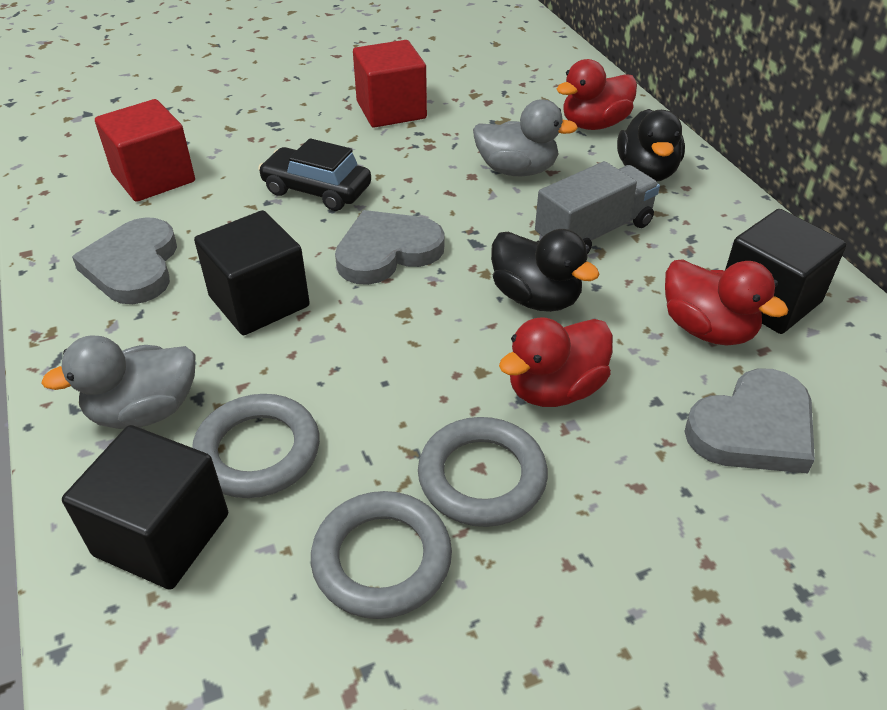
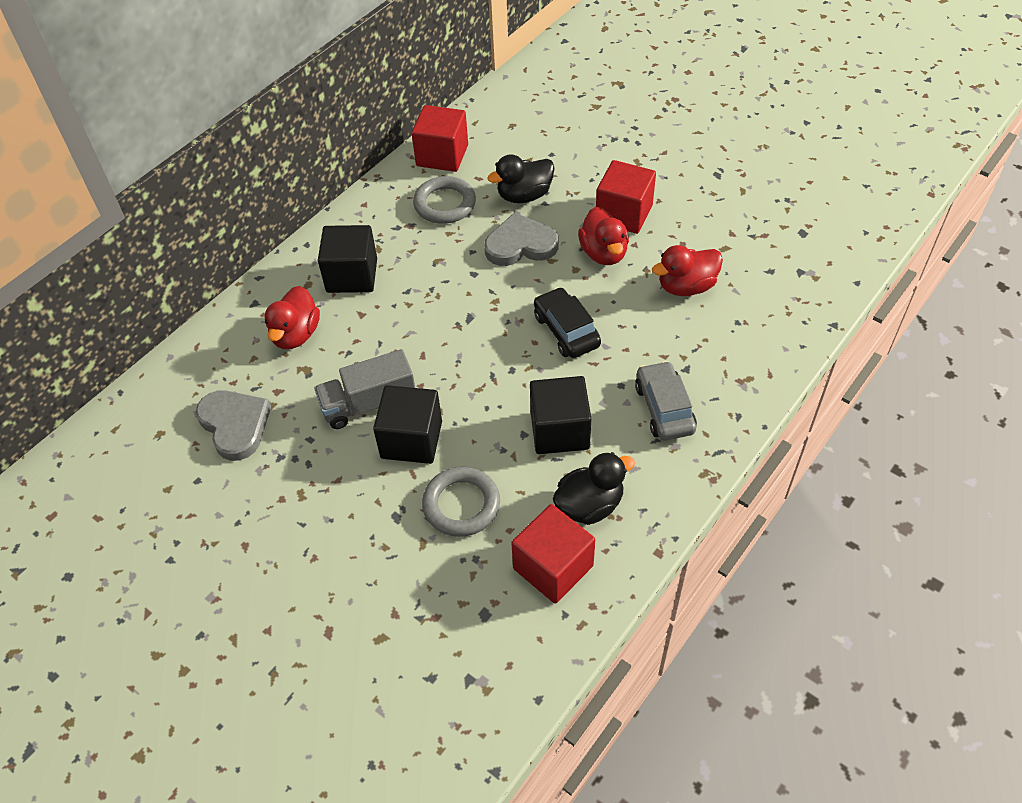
grey car: 0 -> 1
grey duck: 2 -> 0
grey heart: 3 -> 2
grey ring: 3 -> 2
red cube: 2 -> 3

